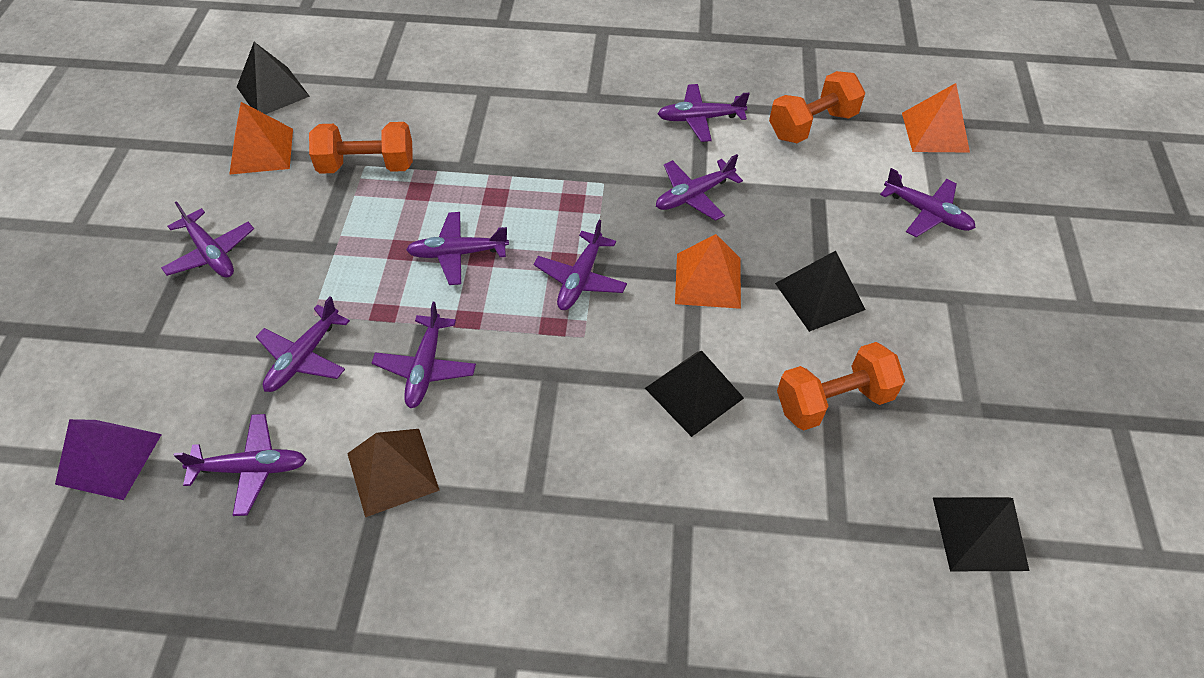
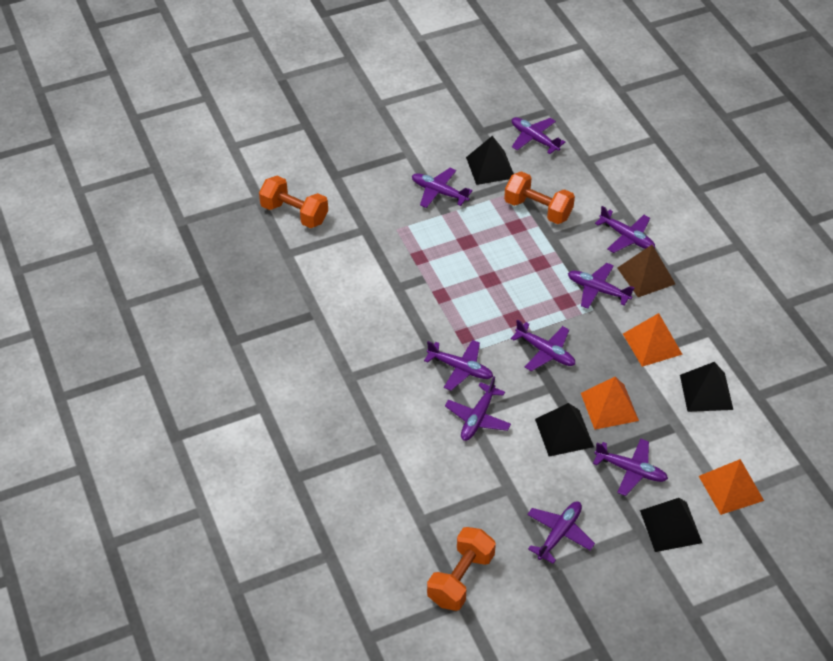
purple pyramid: 1 -> 0

